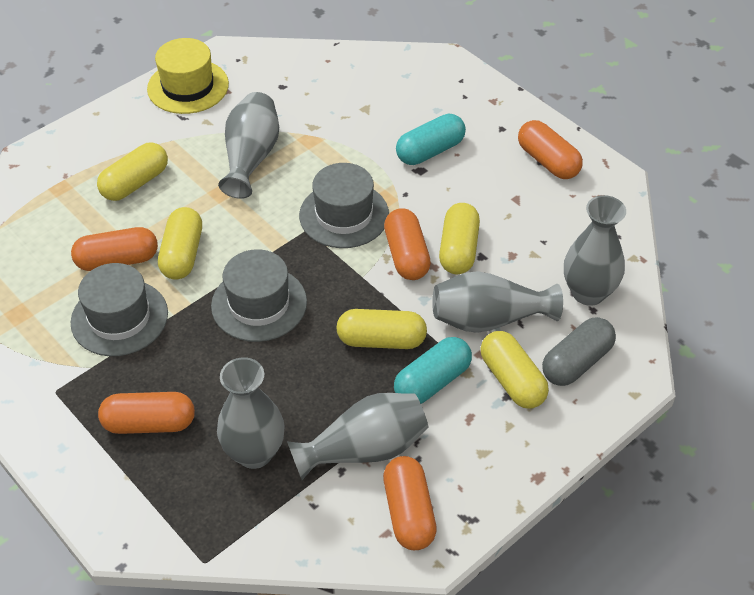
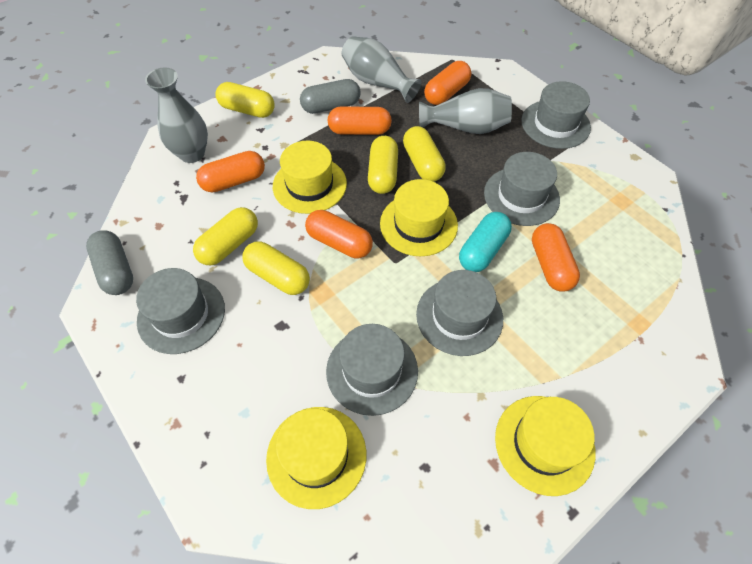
grey capsule: 1 -> 2
grey hat: 3 -> 5
grey vase: 5 -> 3
turquoise capsule: 2 -> 1
yellow hat: 1 -> 4

